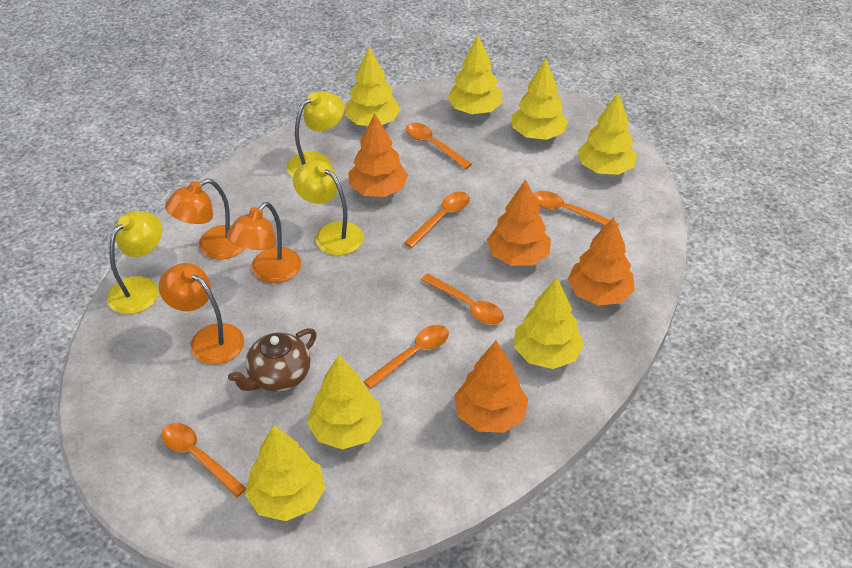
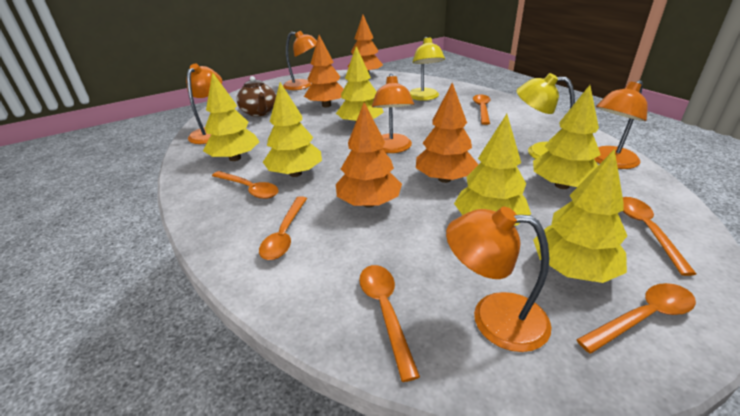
orange lamp: 3 -> 5
yellow lamp: 3 -> 2
yellow tree: 7 -> 6

